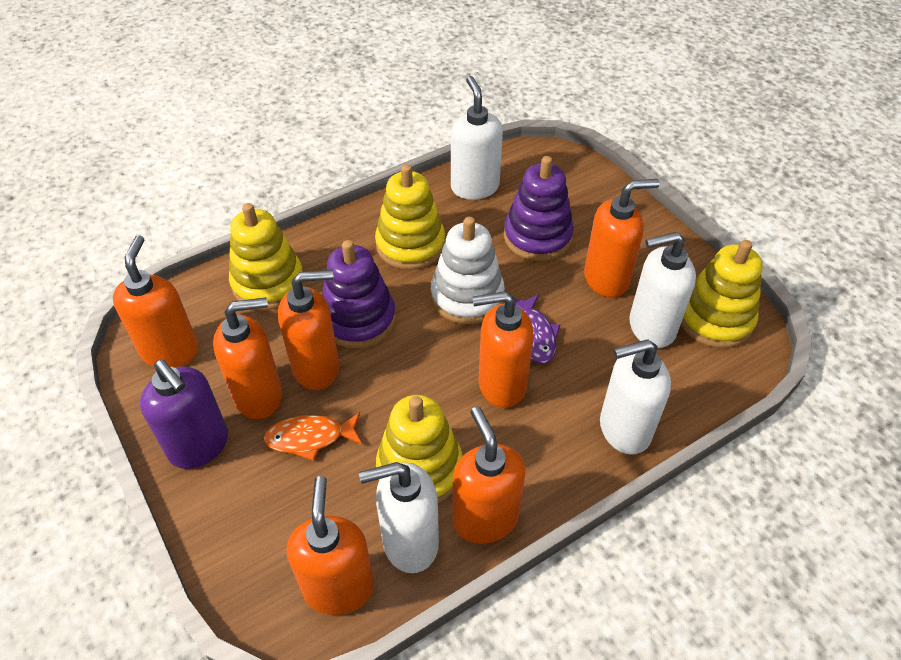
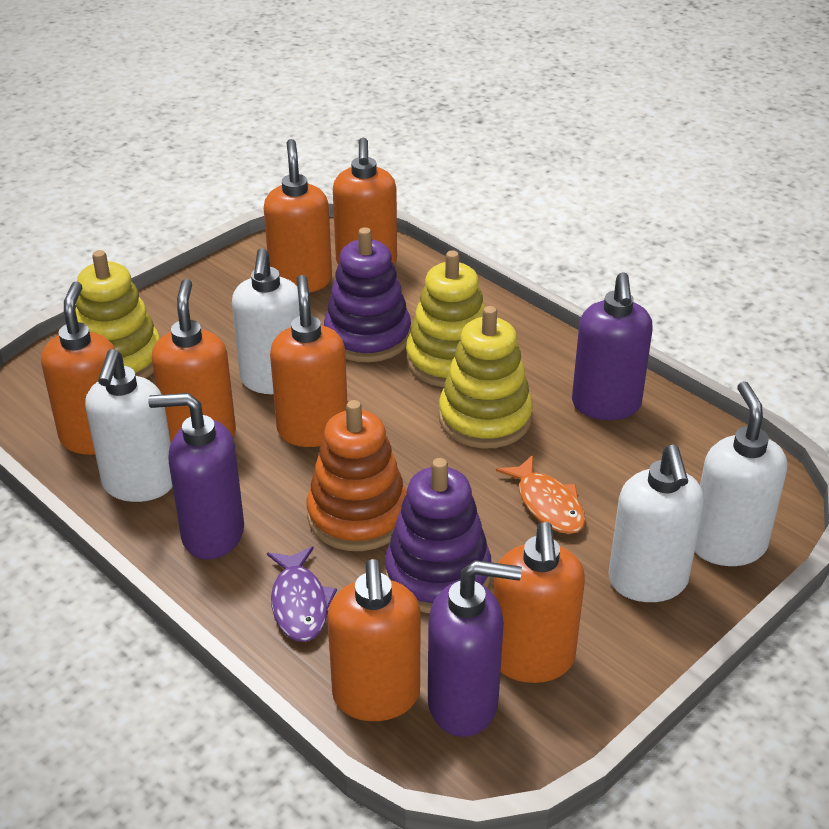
orange stacking toy: 0 -> 1
purple soap dispenser: 1 -> 3
white stacking toy: 1 -> 0
yellow stacking toy: 4 -> 3

